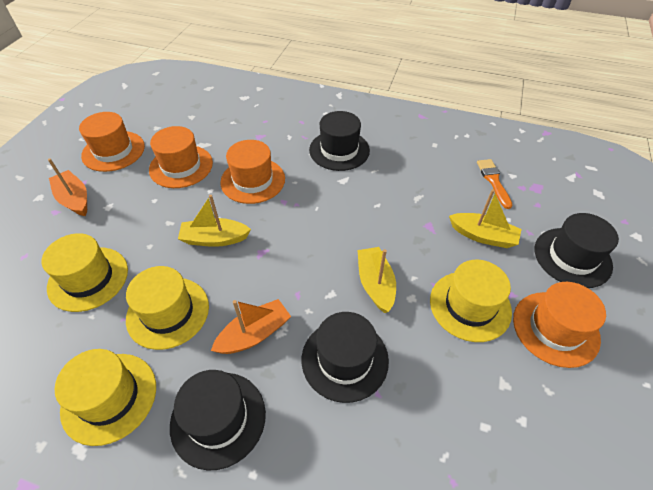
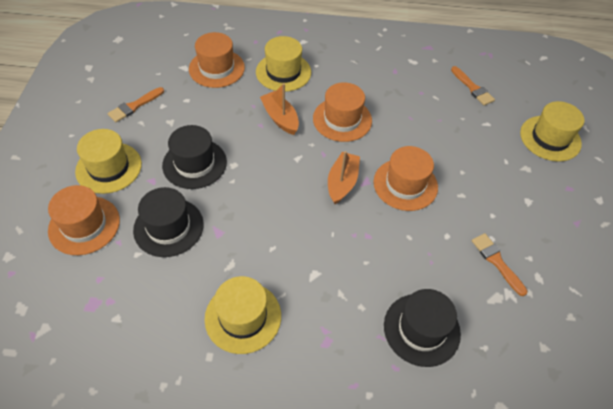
black hat: 4 -> 3
orange brush: 1 -> 3
yellow boat: 3 -> 0

